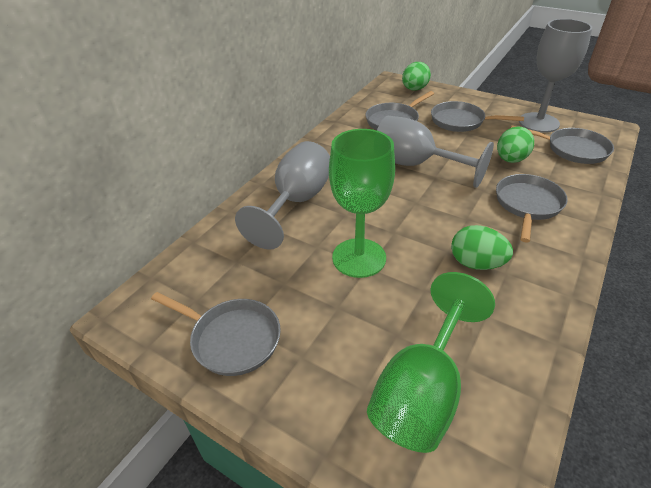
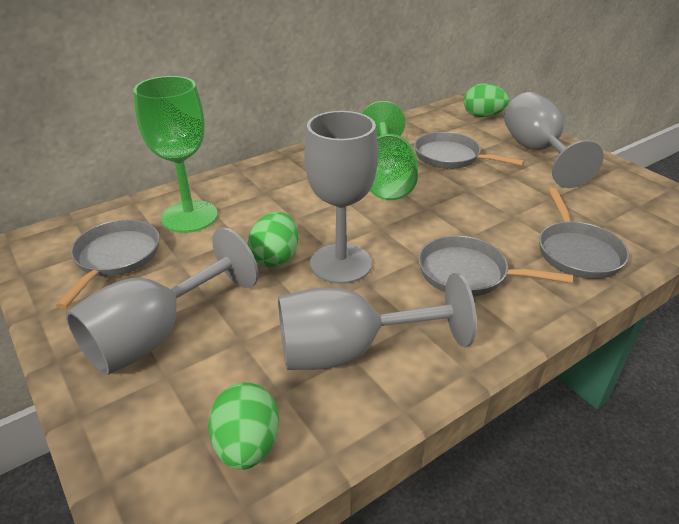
grey goblet: 3 -> 4
grey pan: 5 -> 4

